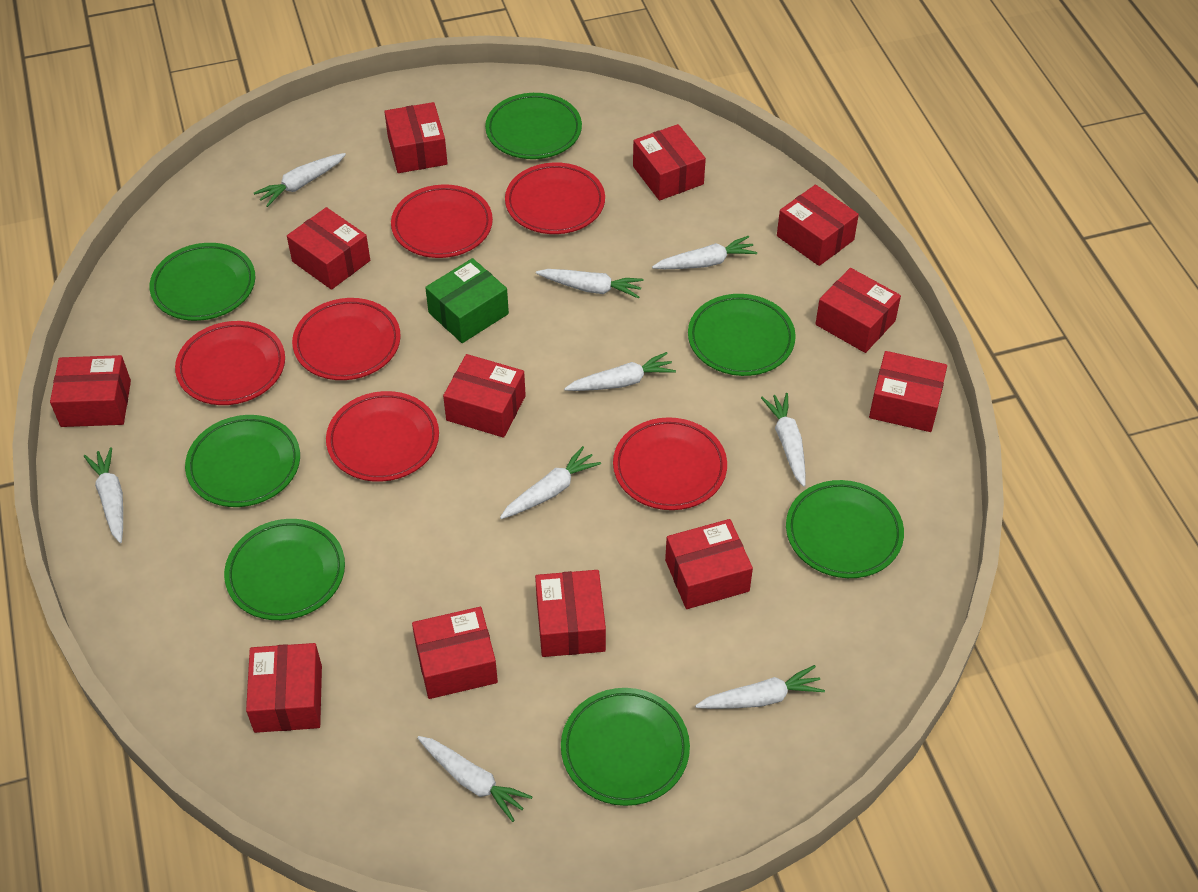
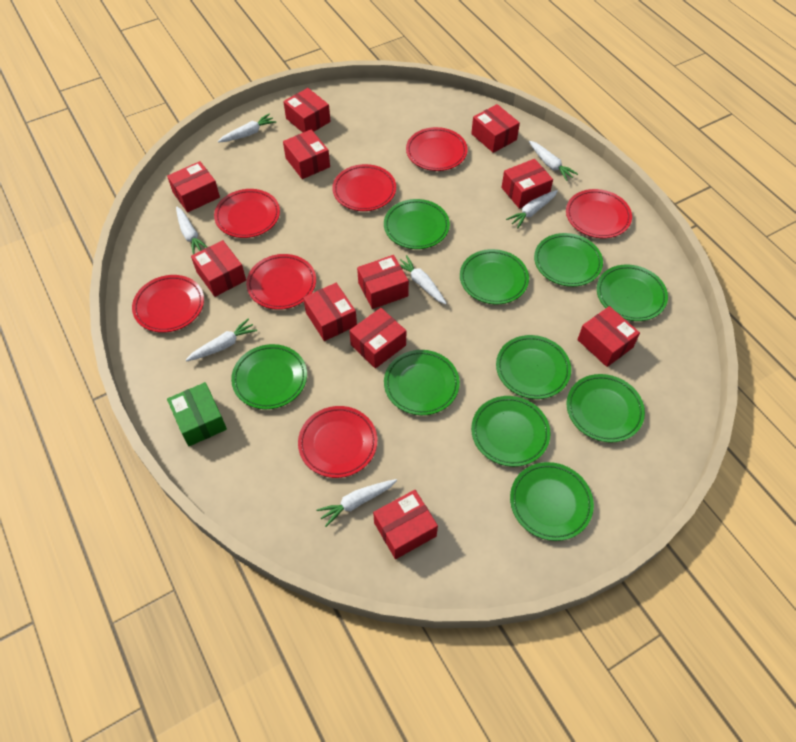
green plate: 7 -> 10
red box: 12 -> 11
red plate: 6 -> 7
white carrot: 9 -> 7

